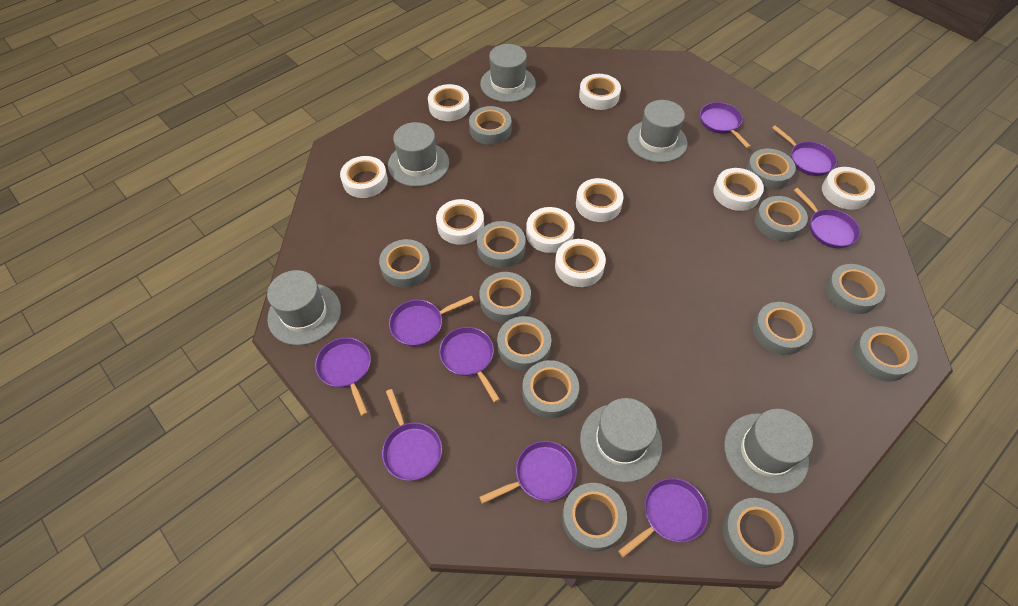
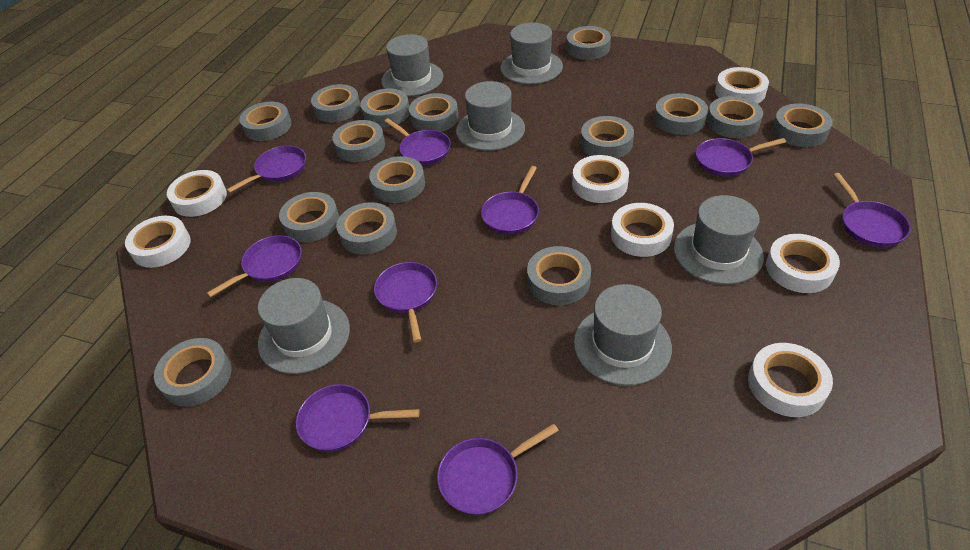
grey tape: 13 -> 15
white tape: 9 -> 7

